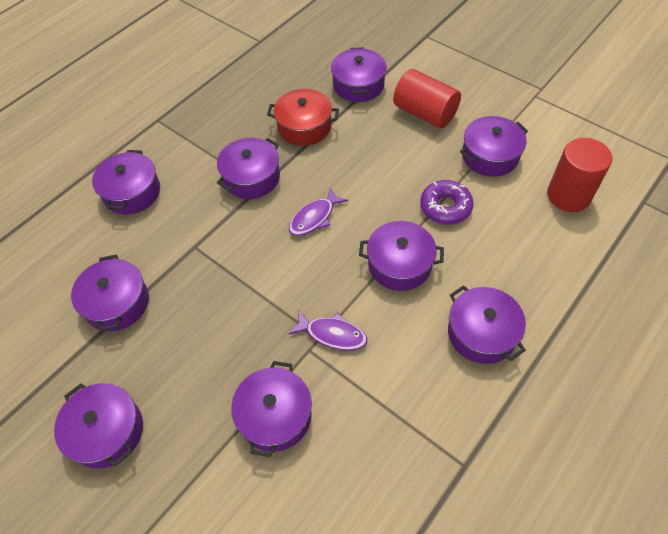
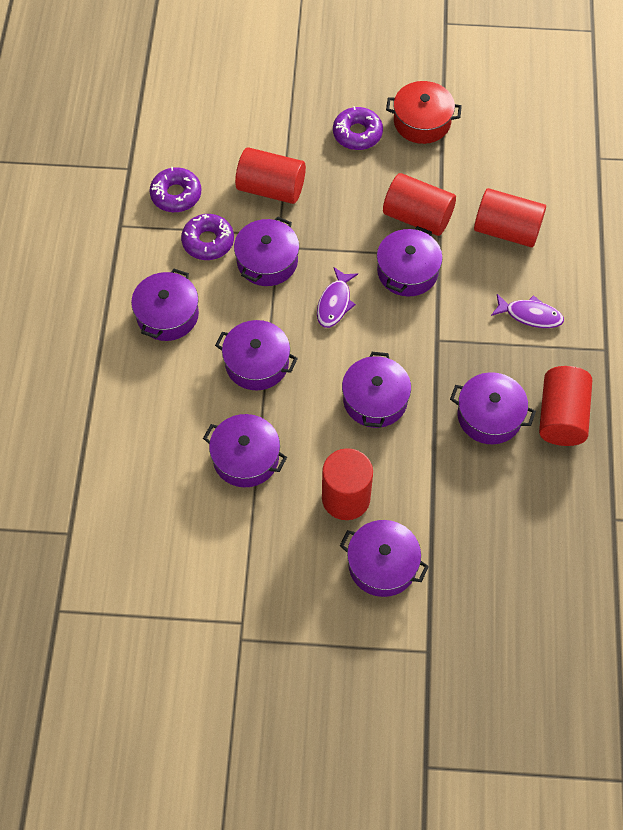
purple donut: 1 -> 3
purple pot: 9 -> 8
red cylinder: 2 -> 5

